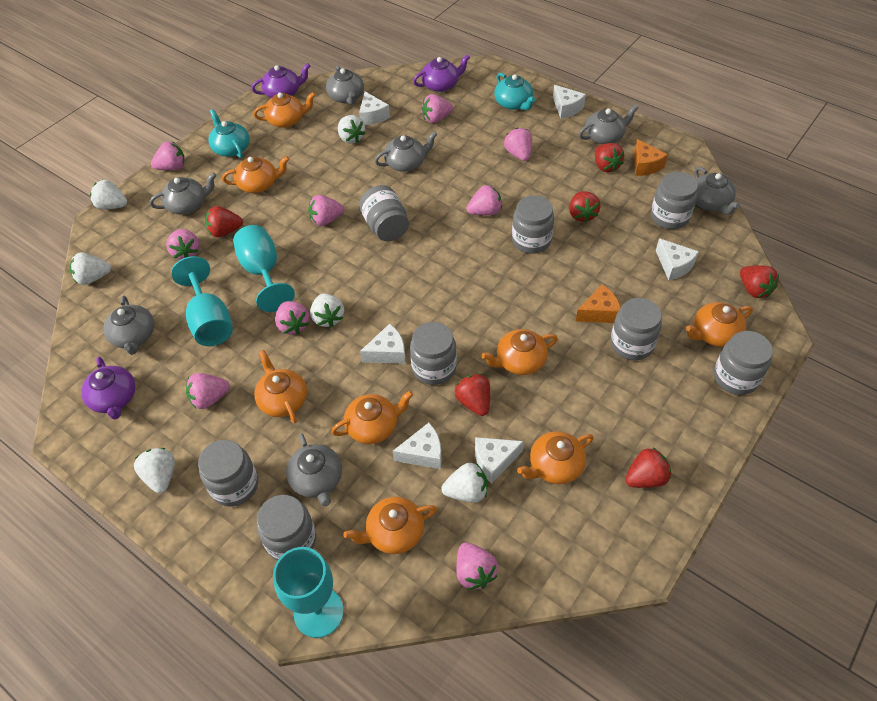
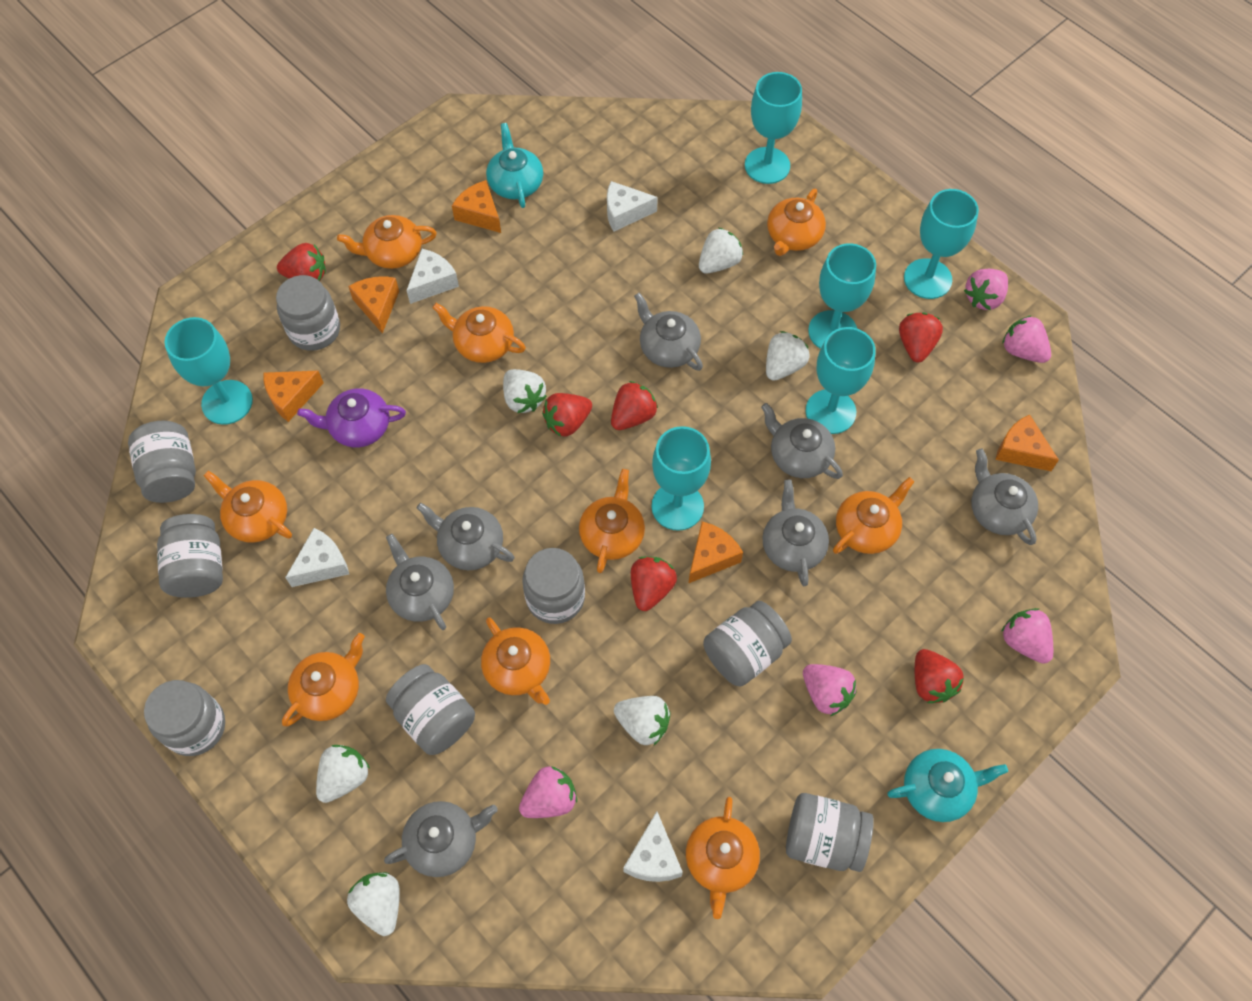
orange cheese: 2 -> 5
orange teapot: 8 -> 9
pink strawberry: 9 -> 5
purple teapot: 3 -> 1
turquoise goblet: 3 -> 6
white cheese: 6 -> 4

